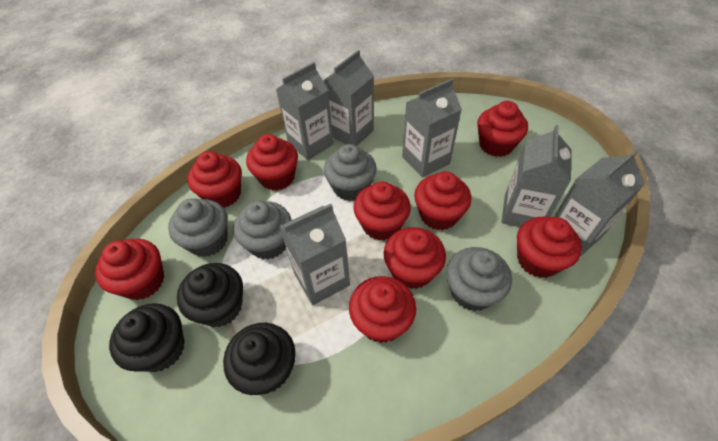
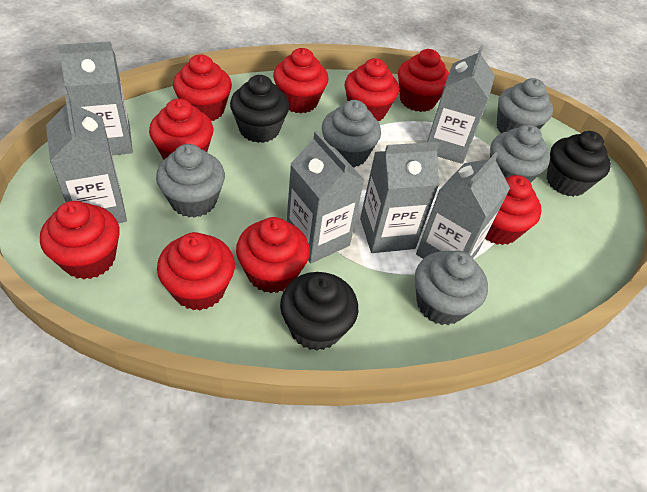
grey cupcake: 4 -> 5

